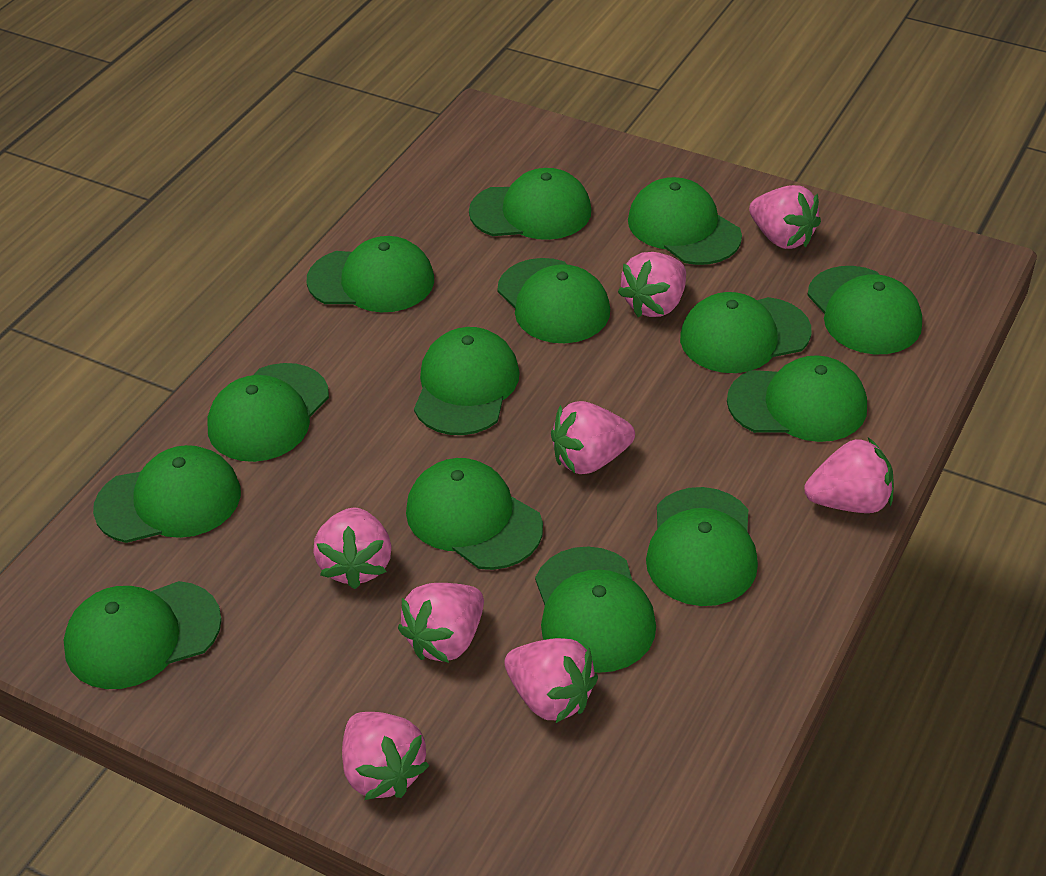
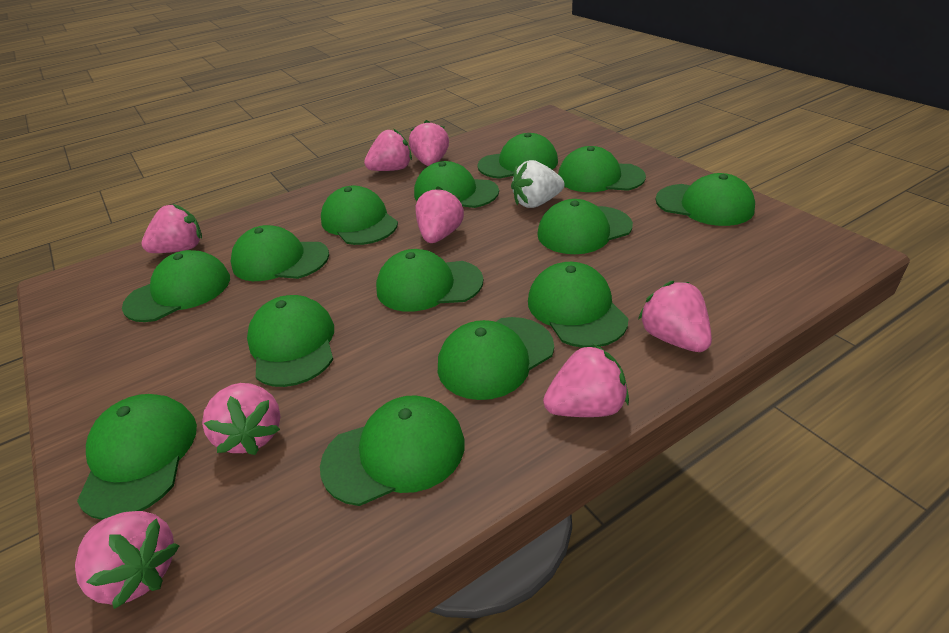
white strawberry: 0 -> 1

